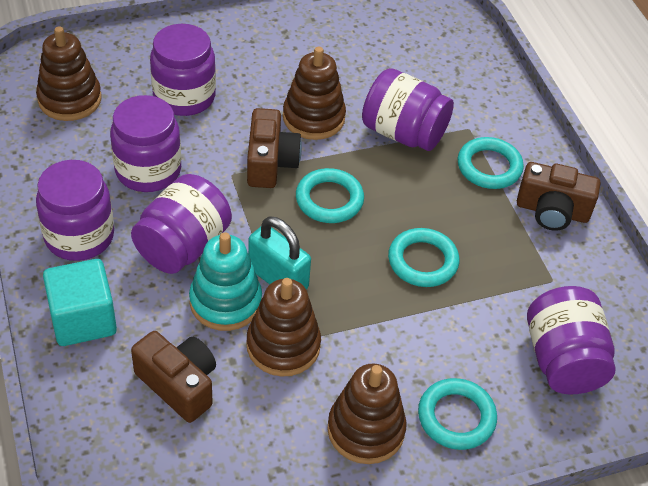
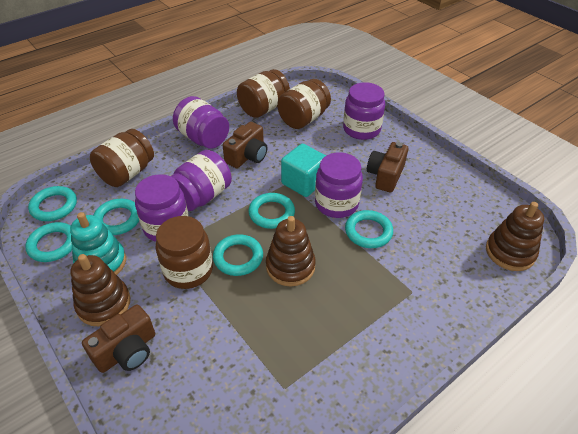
brown jar: 0 -> 4
brown stacking toy: 4 -> 3
purple jar: 6 -> 5
turquoise padlock: 1 -> 0
turquoise ring: 4 -> 6

